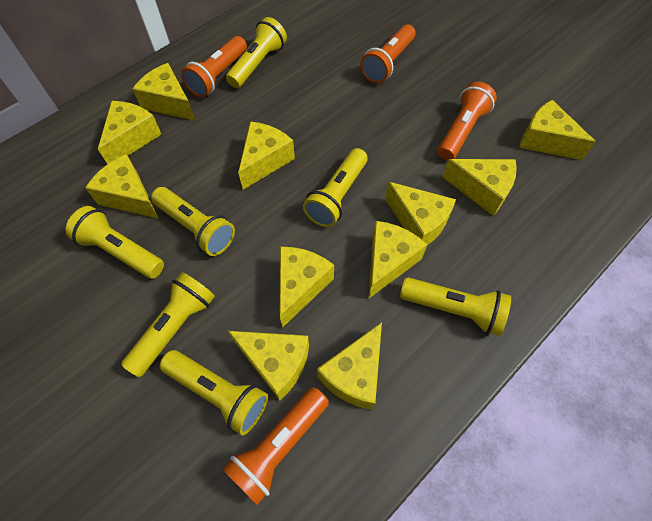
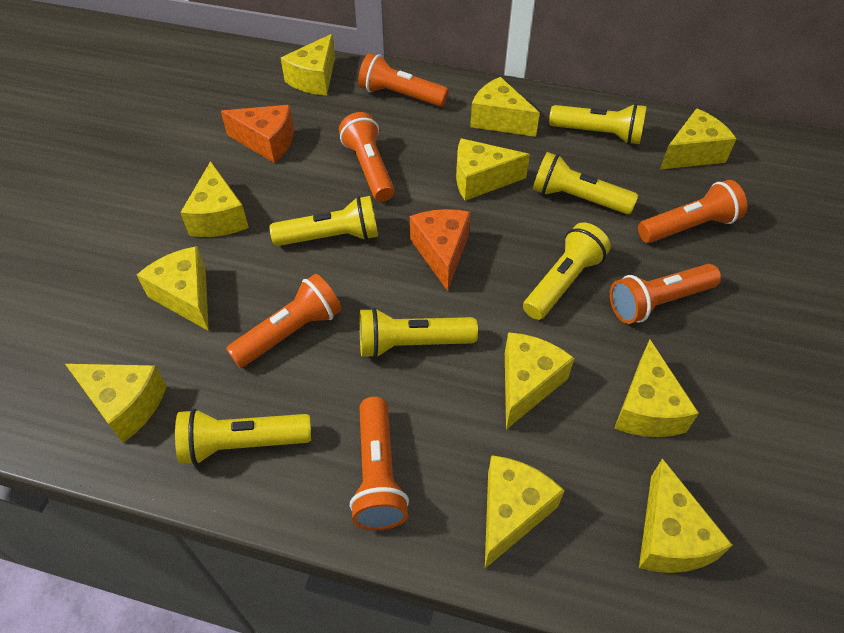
orange cheese: 0 -> 2
orange flashlight: 4 -> 6
yellow flashlight: 7 -> 6

